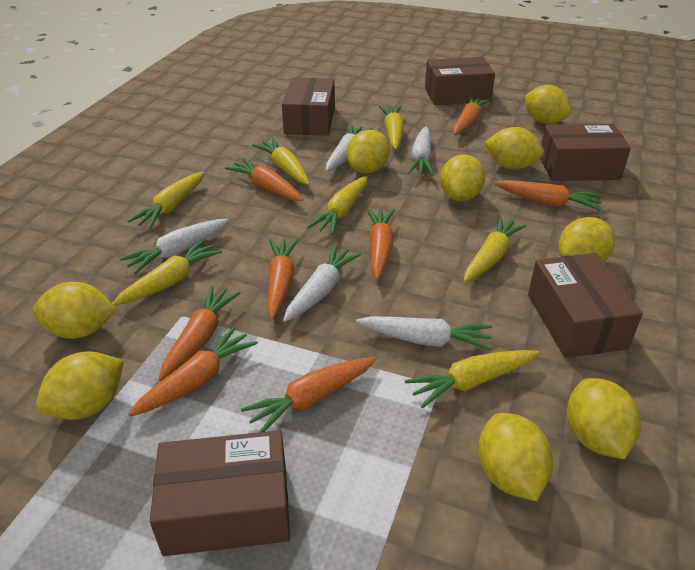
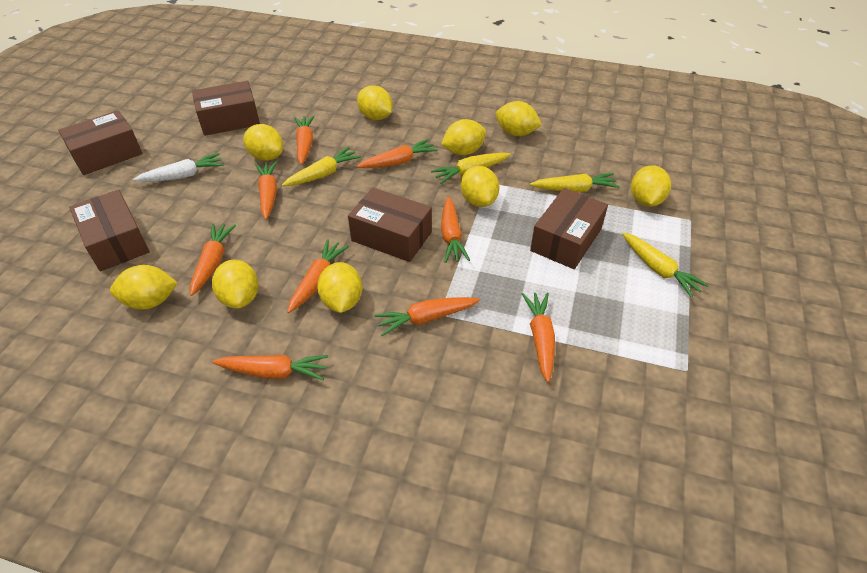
orange carrot: 8 -> 9
white carrot: 5 -> 1
yellow carrot: 7 -> 4

